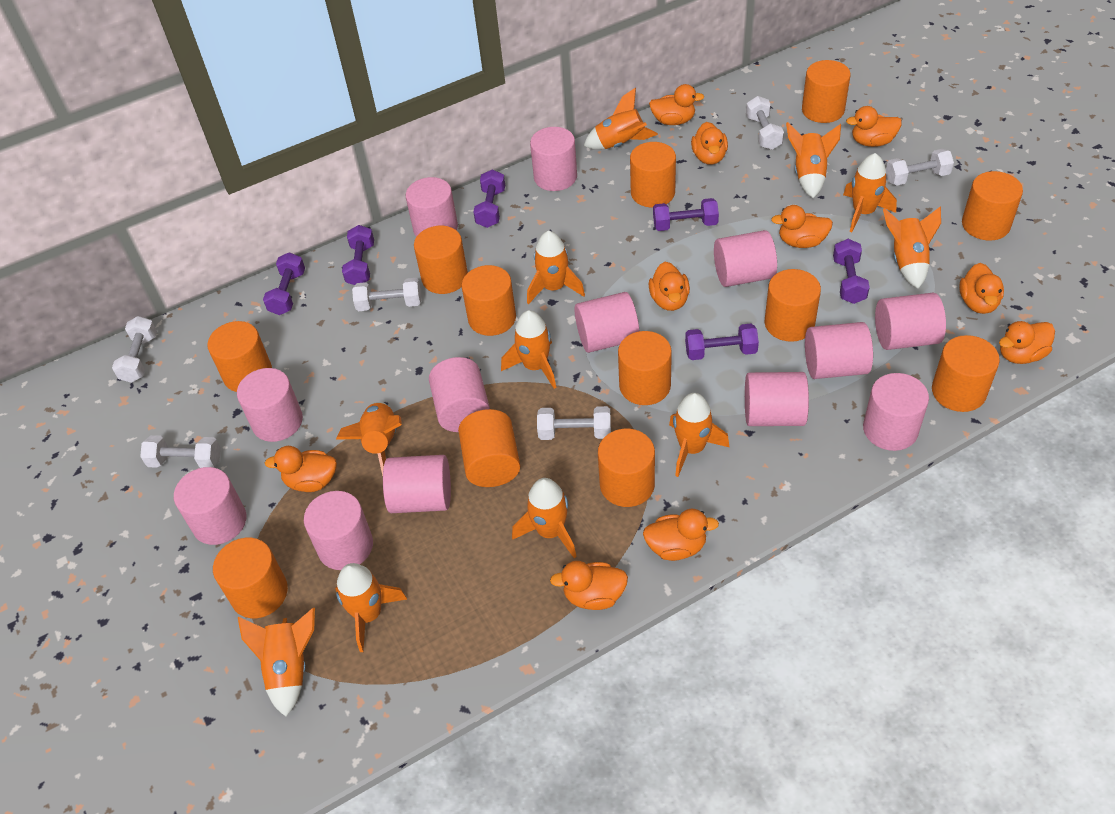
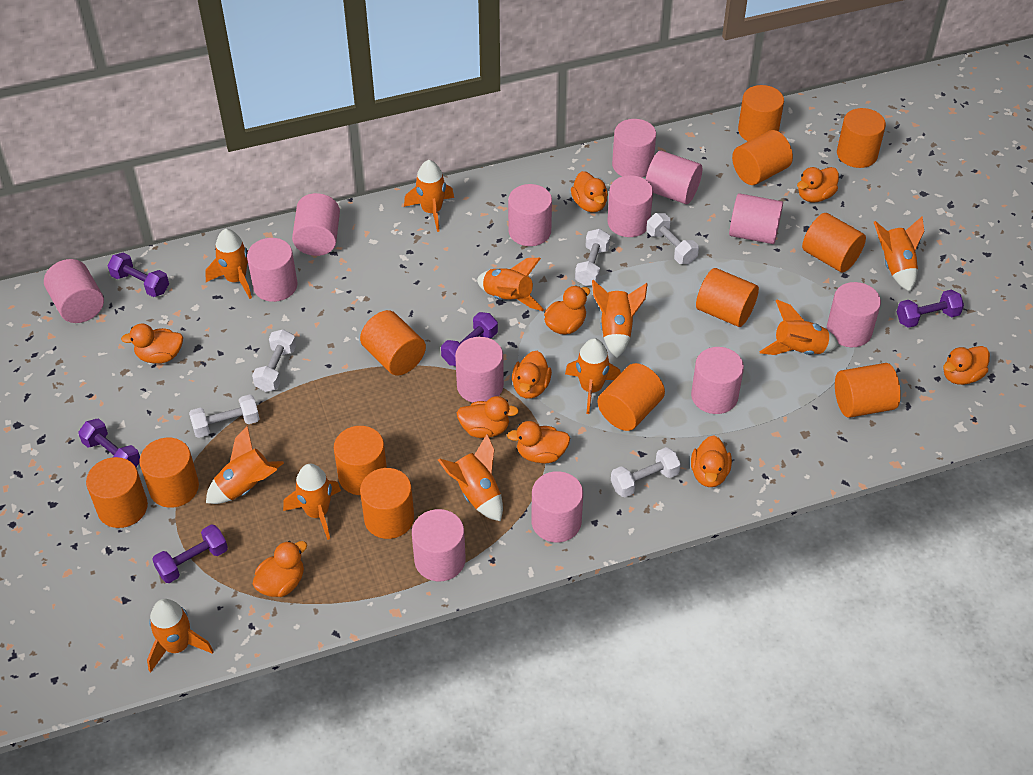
purple dumbbell: 6 -> 5
white dumbbell: 6 -> 5

